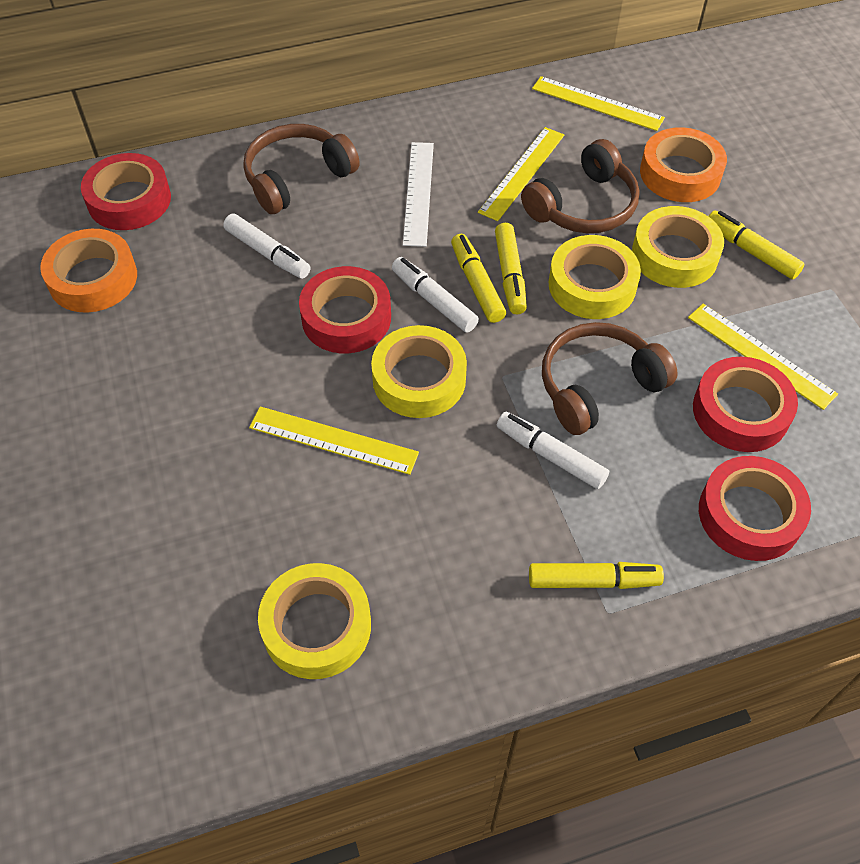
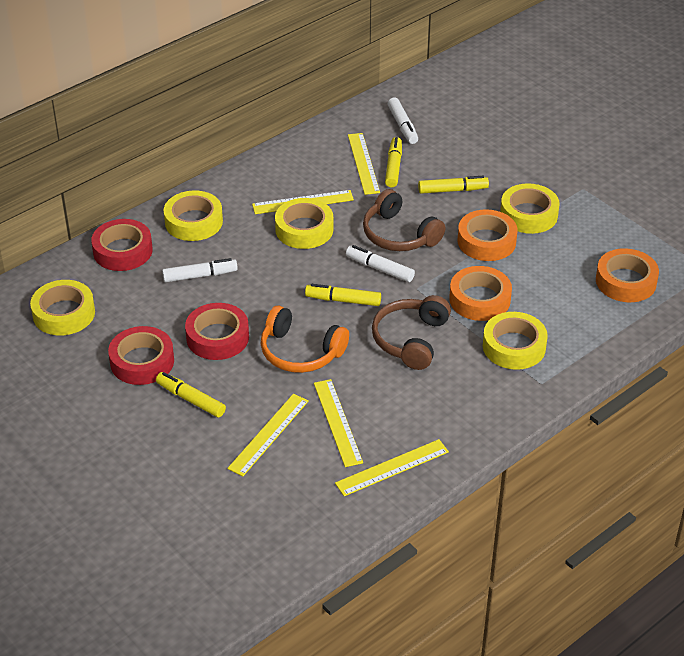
brown headphones: 3 -> 2
orange headphones: 0 -> 1
orange tape: 2 -> 3
red tape: 4 -> 3
white ruler: 1 -> 0
yellow ruler: 4 -> 5
yellow tape: 4 -> 5

